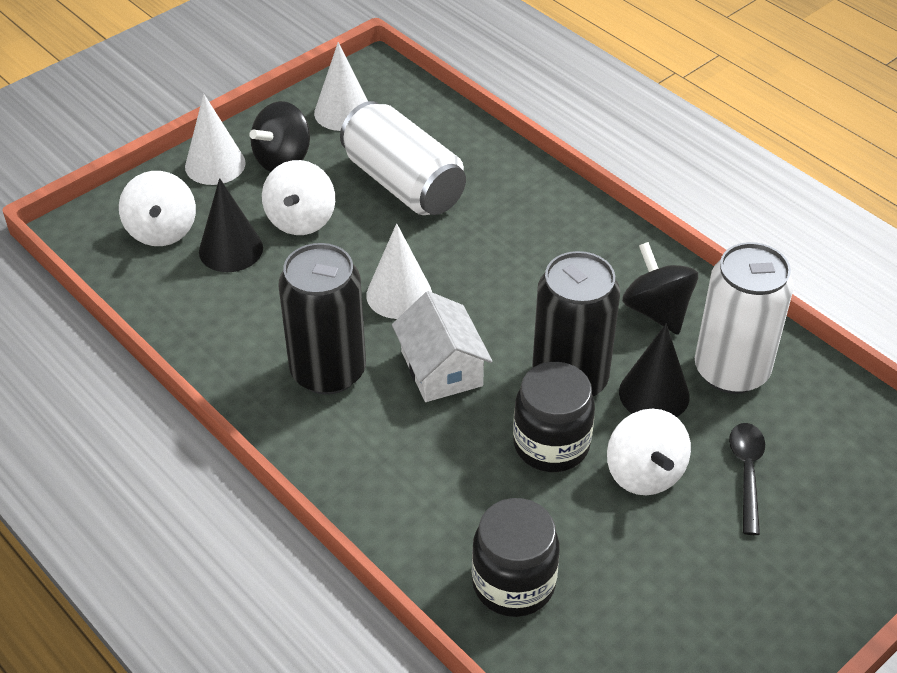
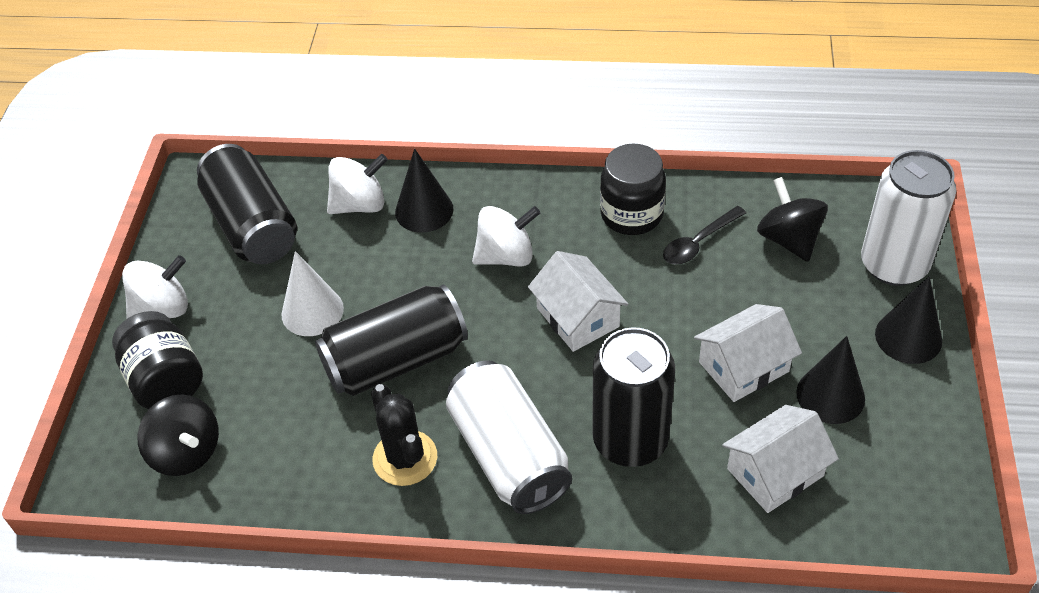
black cactus: 0 -> 1
black can: 2 -> 3
black cone: 2 -> 3
white cone: 3 -> 1
white house: 1 -> 3

